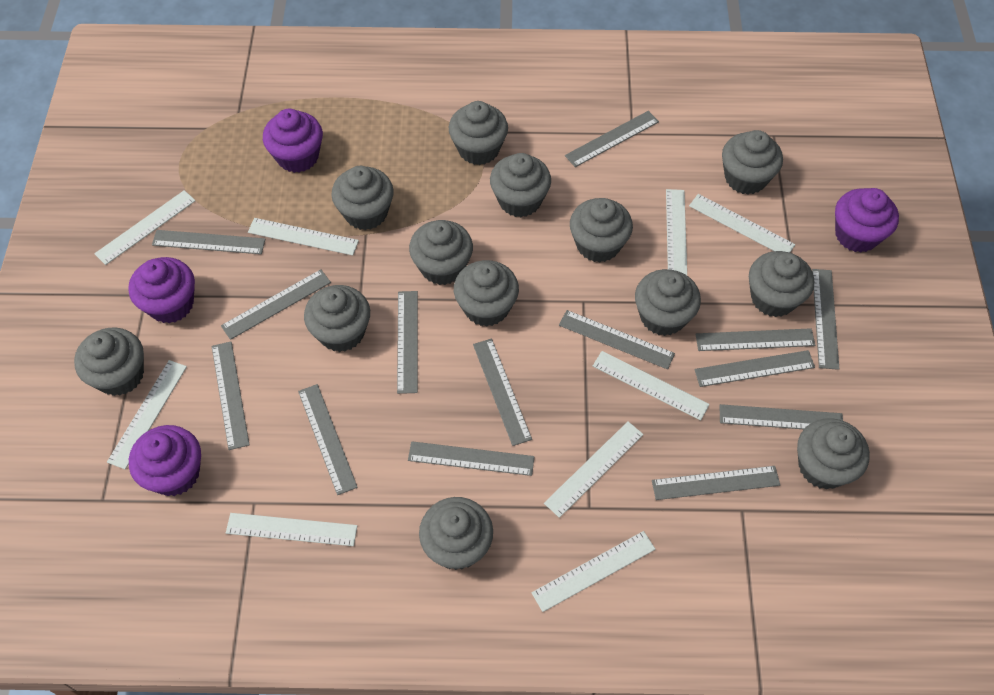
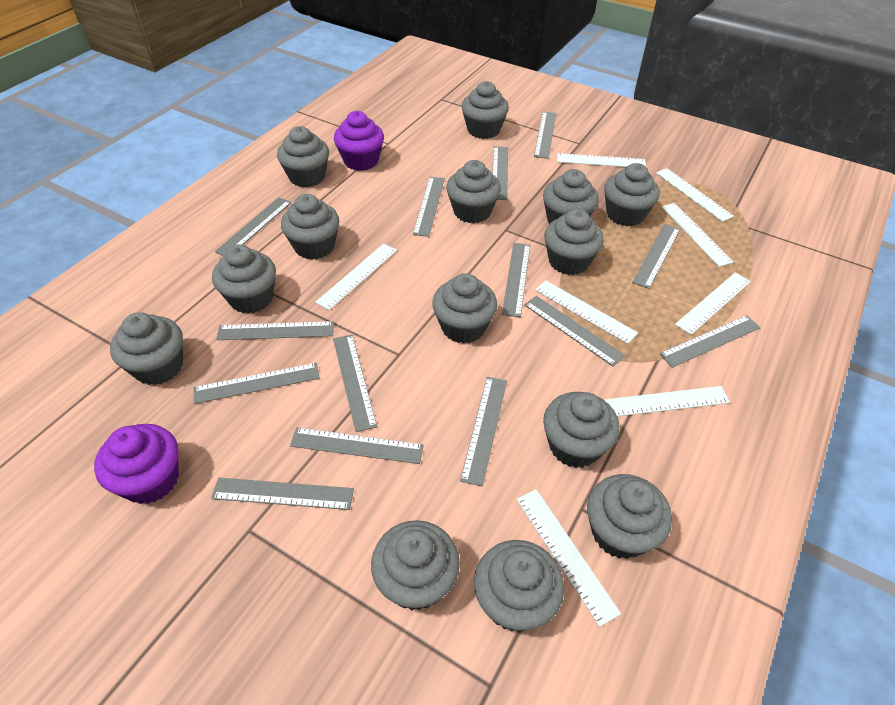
grey cupcake: 13 -> 14
purple cupcake: 4 -> 2
white ruler: 9 -> 8

